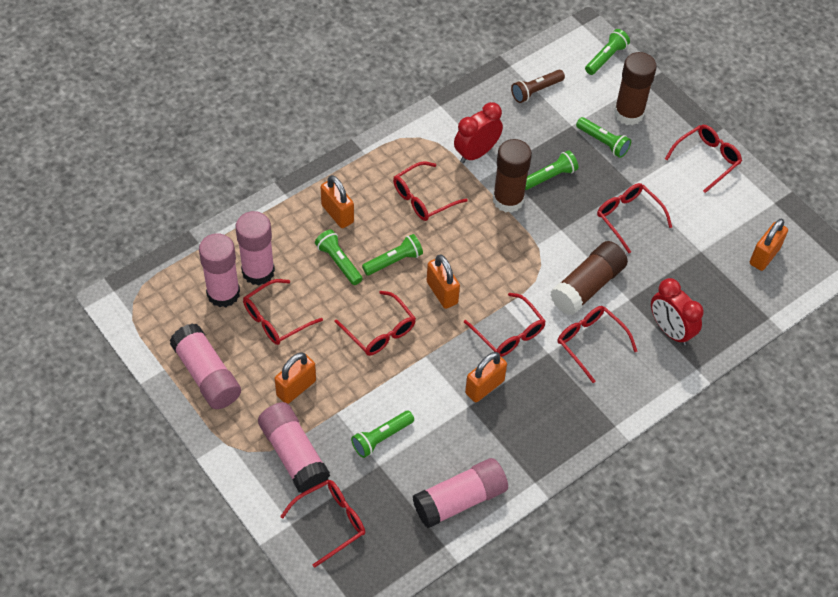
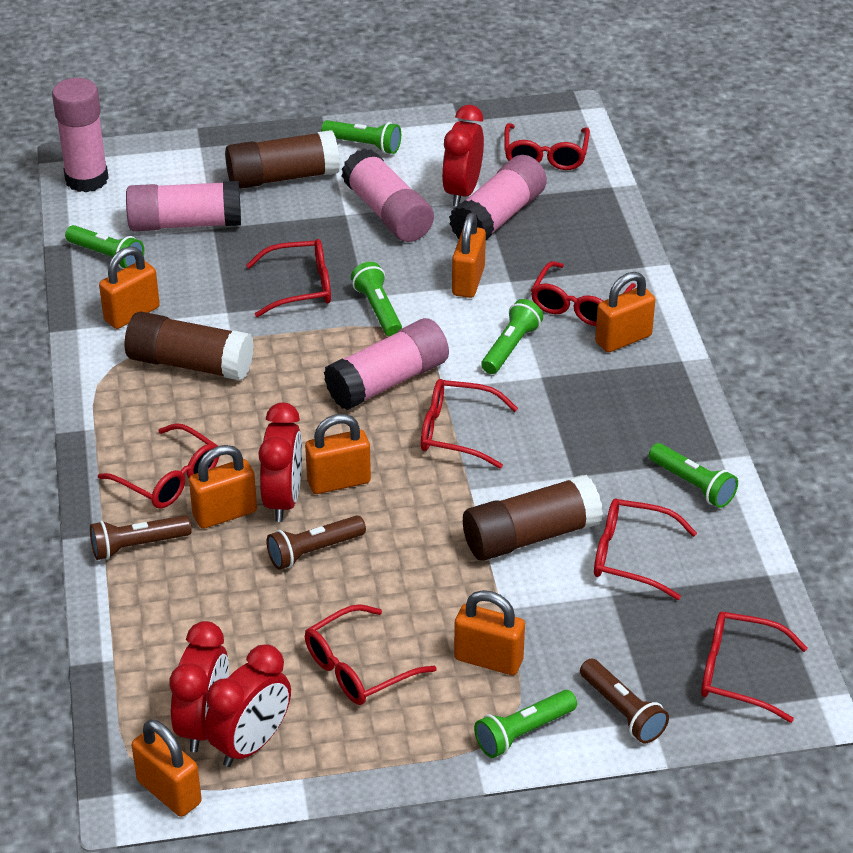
brown flashlight: 1 -> 3
orange padlock: 5 -> 7
red clock: 2 -> 4

